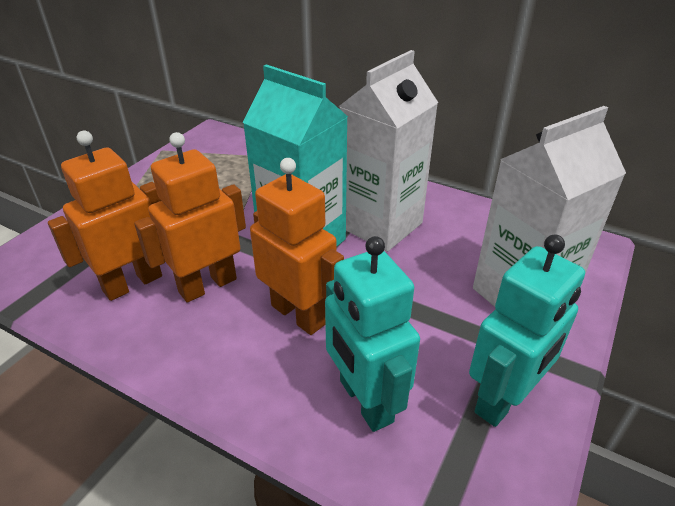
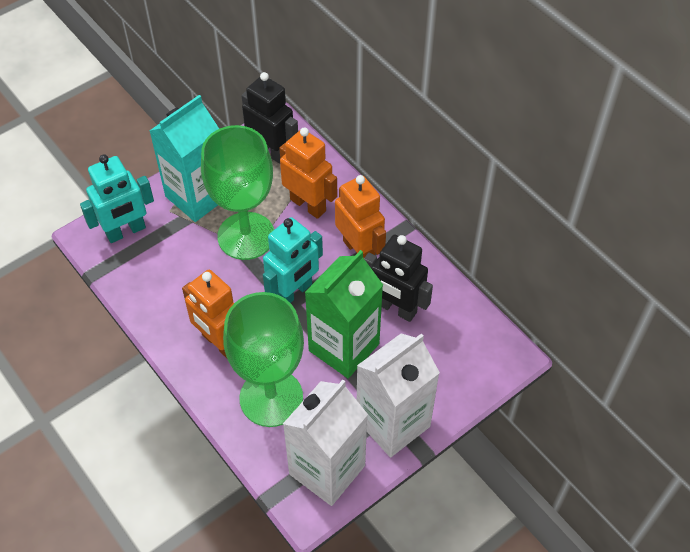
black robot: 0 -> 2
green carton: 0 -> 1
green goblet: 0 -> 2

